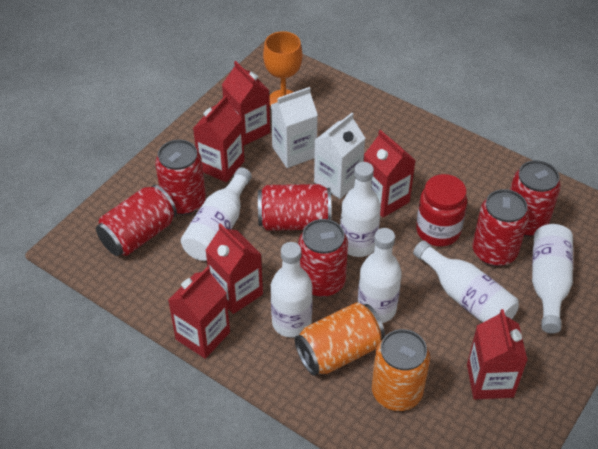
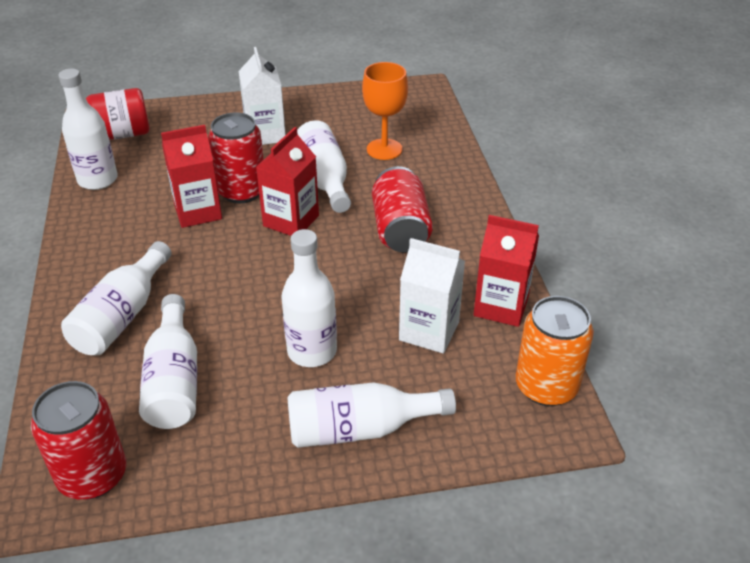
orange can: 2 -> 1
red can: 6 -> 3
red carton: 6 -> 3

